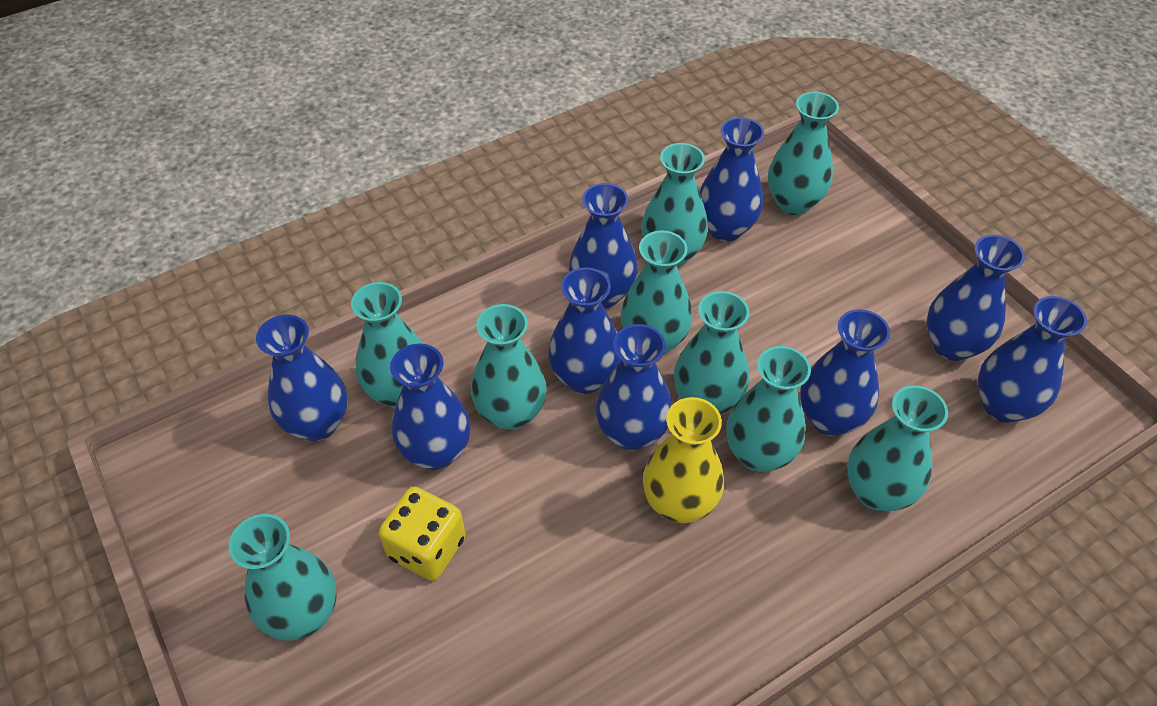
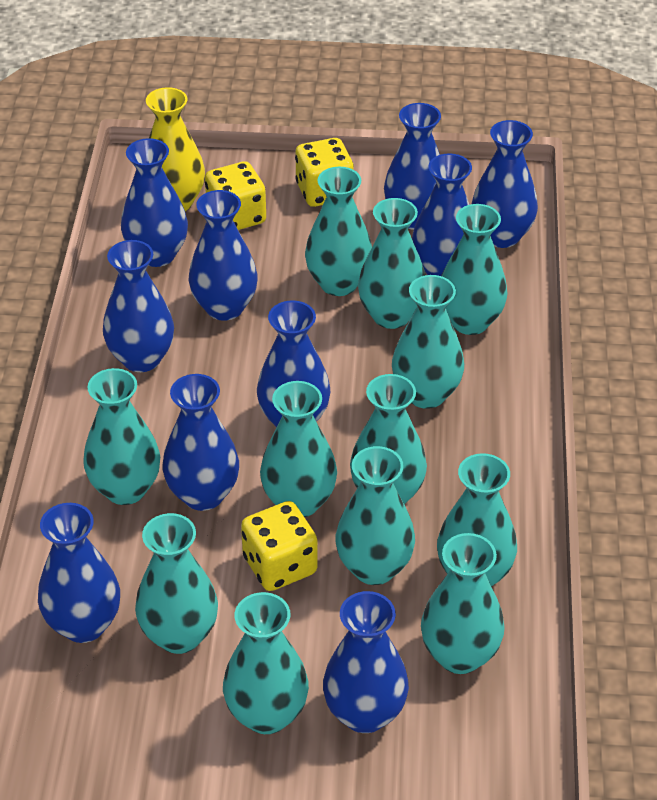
blue vase: 9 -> 10
turquoise vase: 9 -> 12
yellow dice: 1 -> 3

